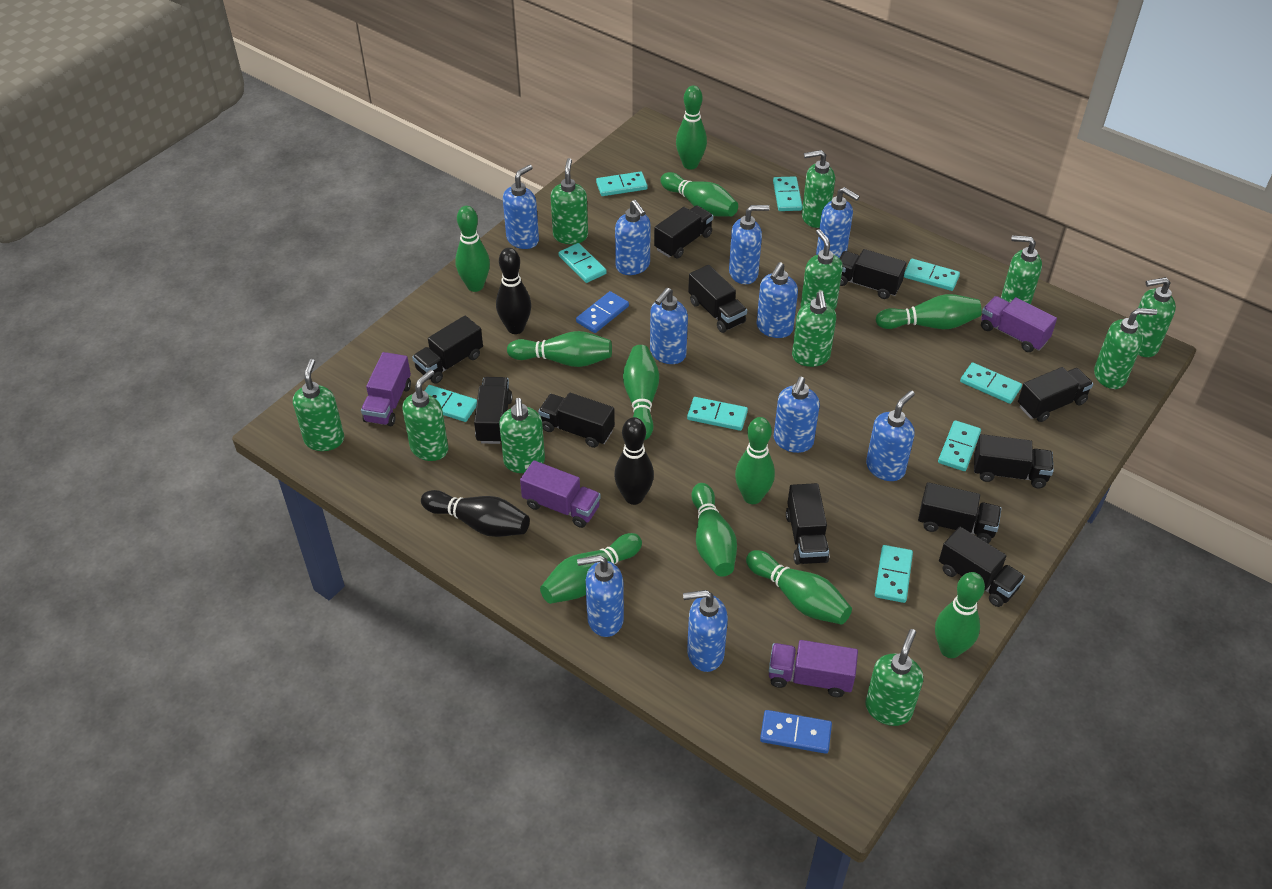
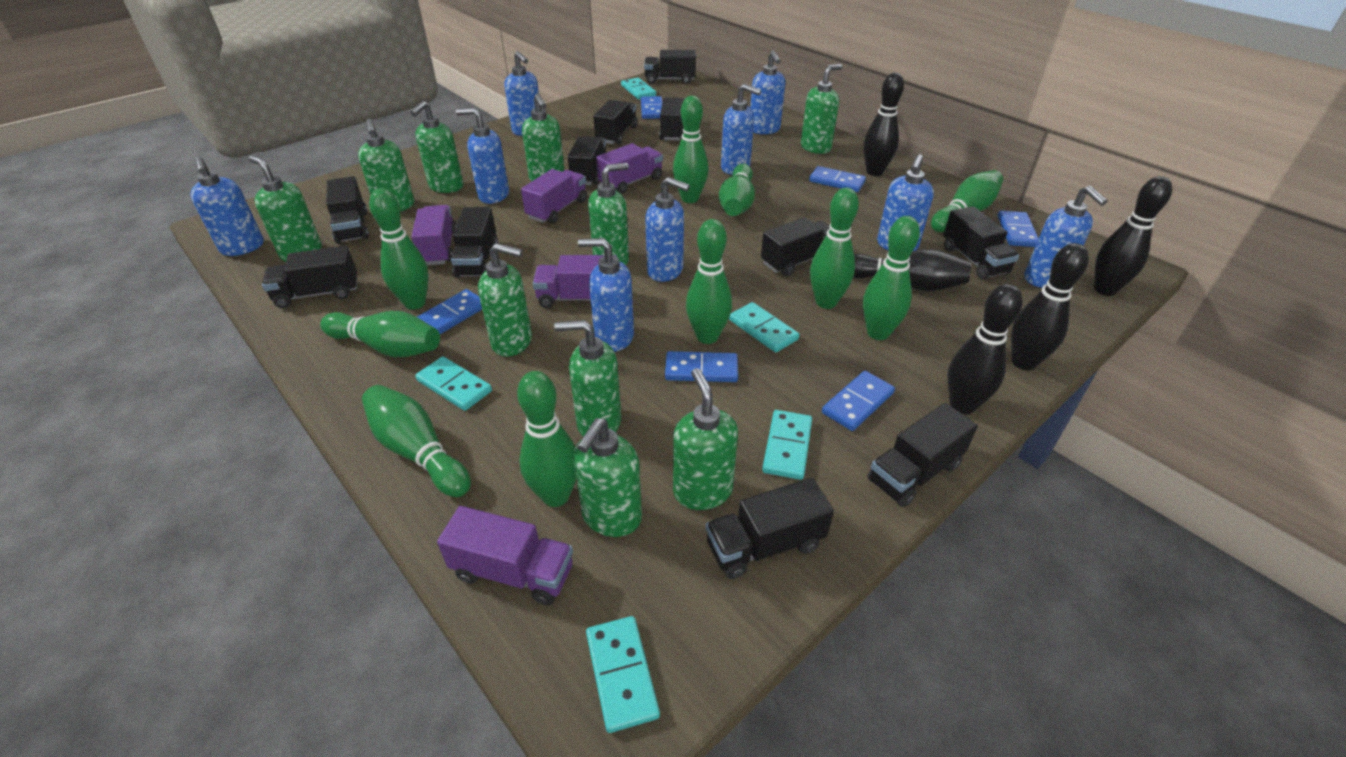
black bowling pin: 3 -> 5
blue domino: 2 -> 6
blue soap dispenser: 10 -> 9
green bowling pin: 11 -> 10
green soap dispenser: 11 -> 10
purple truck: 4 -> 5
turquoise domino: 9 -> 5

